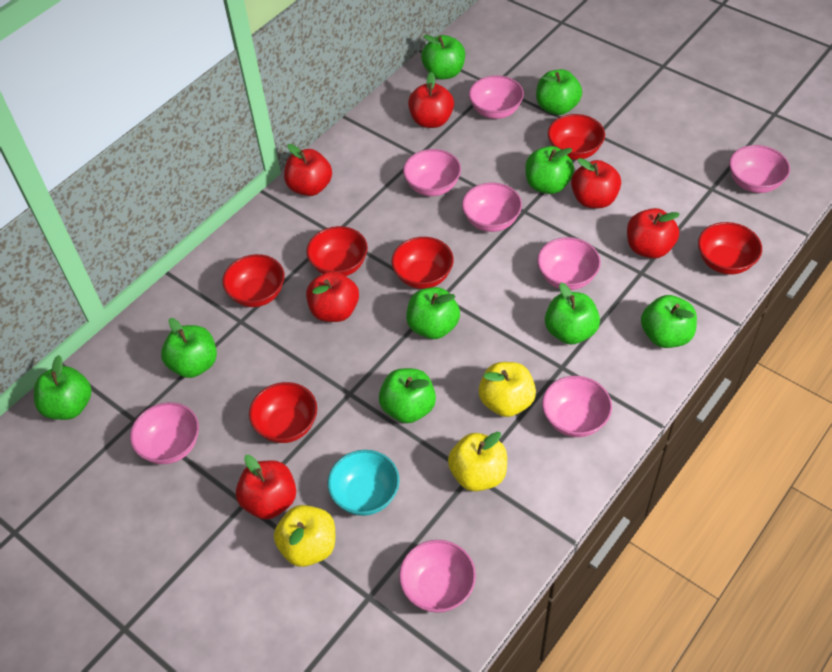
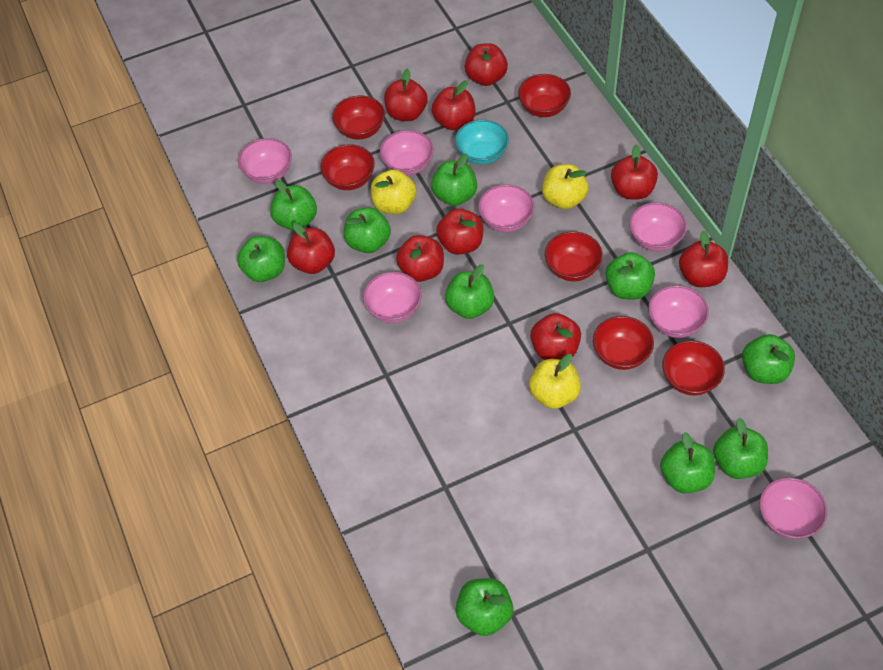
green apple: 9 -> 10
pink bowl: 8 -> 7
red apple: 6 -> 9

